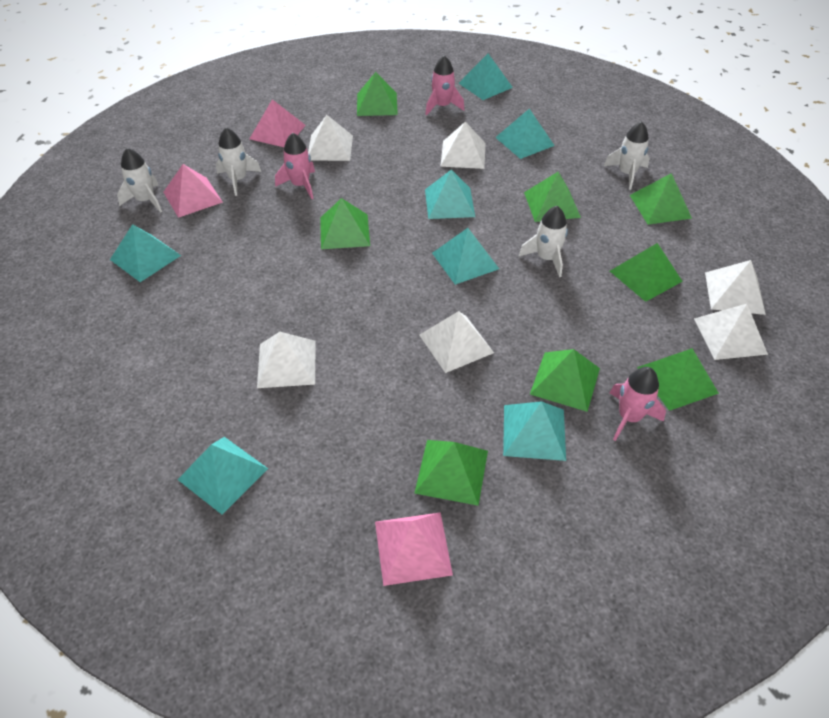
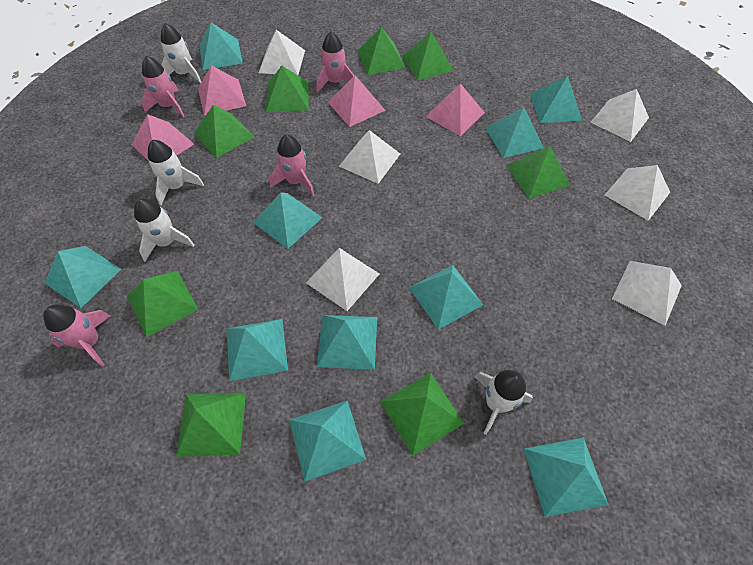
pink pyramid: 3 -> 4
pink rocket: 3 -> 4
turquoise pyramid: 7 -> 10

